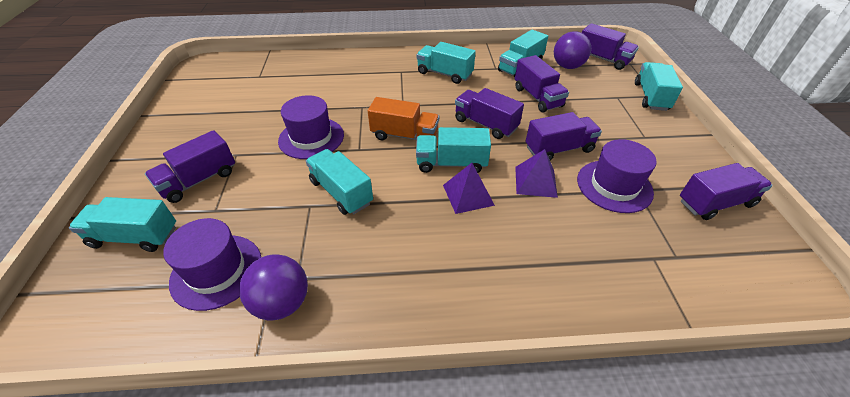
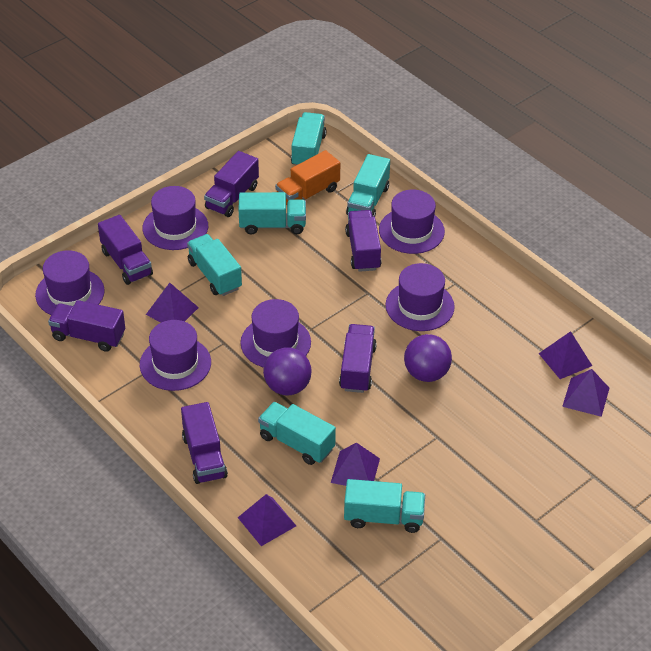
purple hat: 3 -> 6
purple pyramid: 2 -> 5

